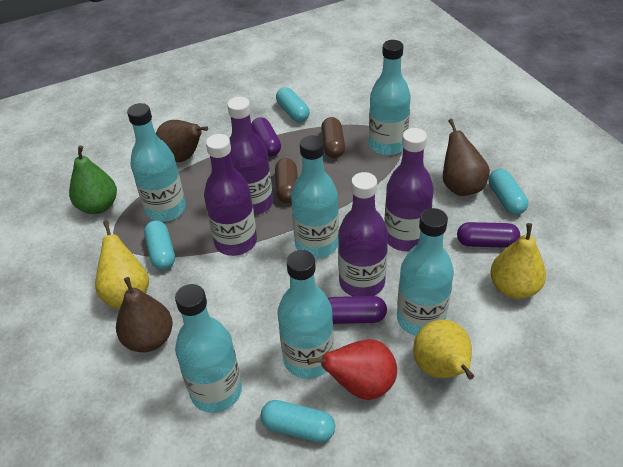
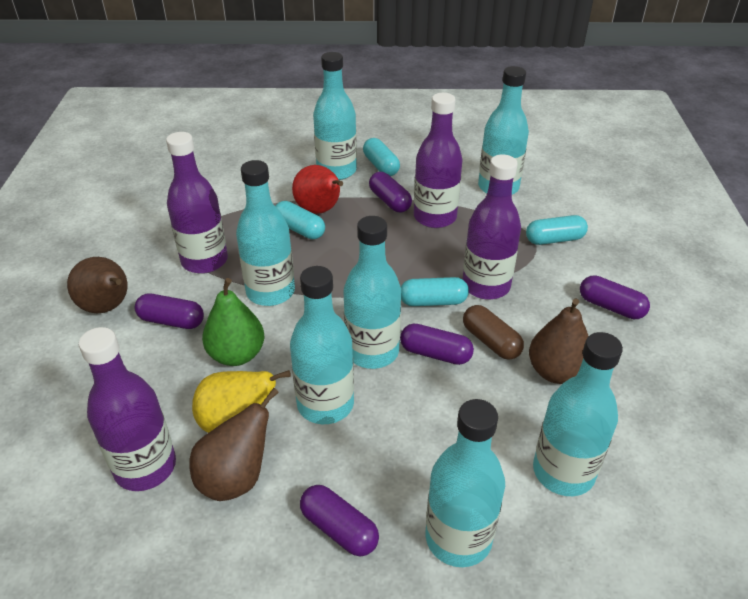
brown capsule: 2 -> 1
purple capsule: 3 -> 5
turquoise bottle: 6 -> 7
yellow pear: 3 -> 1

